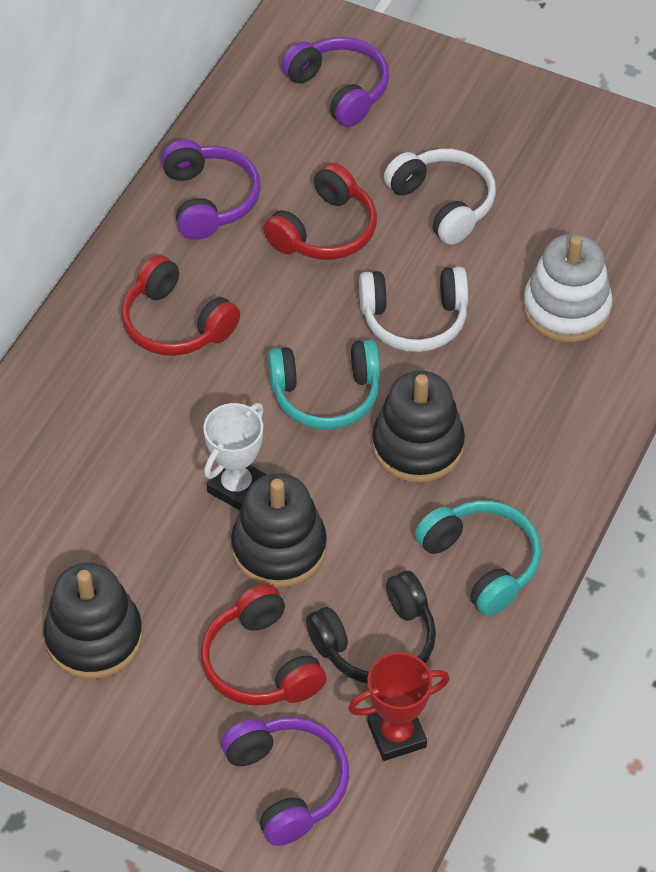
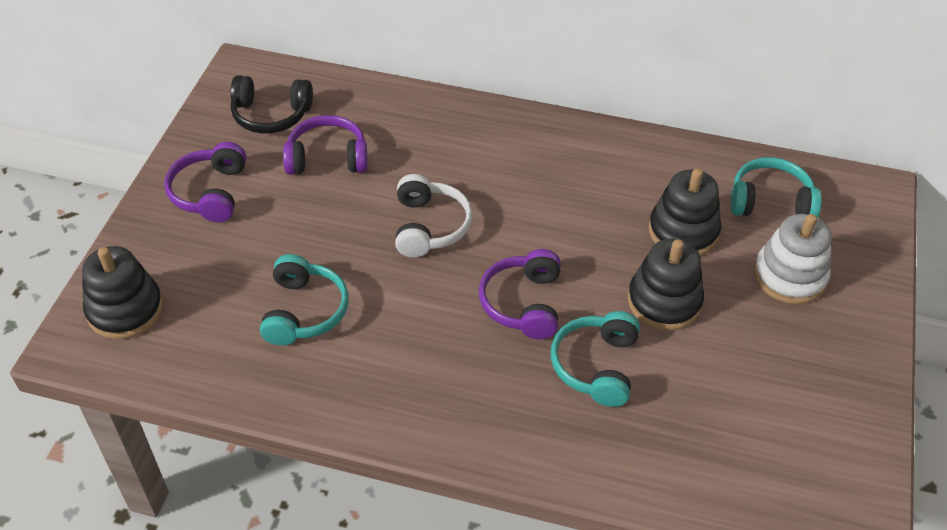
red headphones: 3 -> 0
red trophy: 1 -> 0
turquoise headphones: 2 -> 3
white headphones: 2 -> 1
white trophy: 1 -> 0

